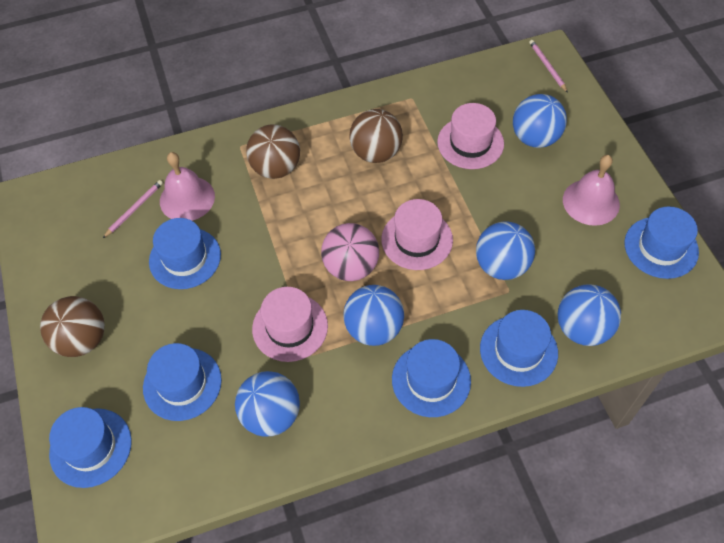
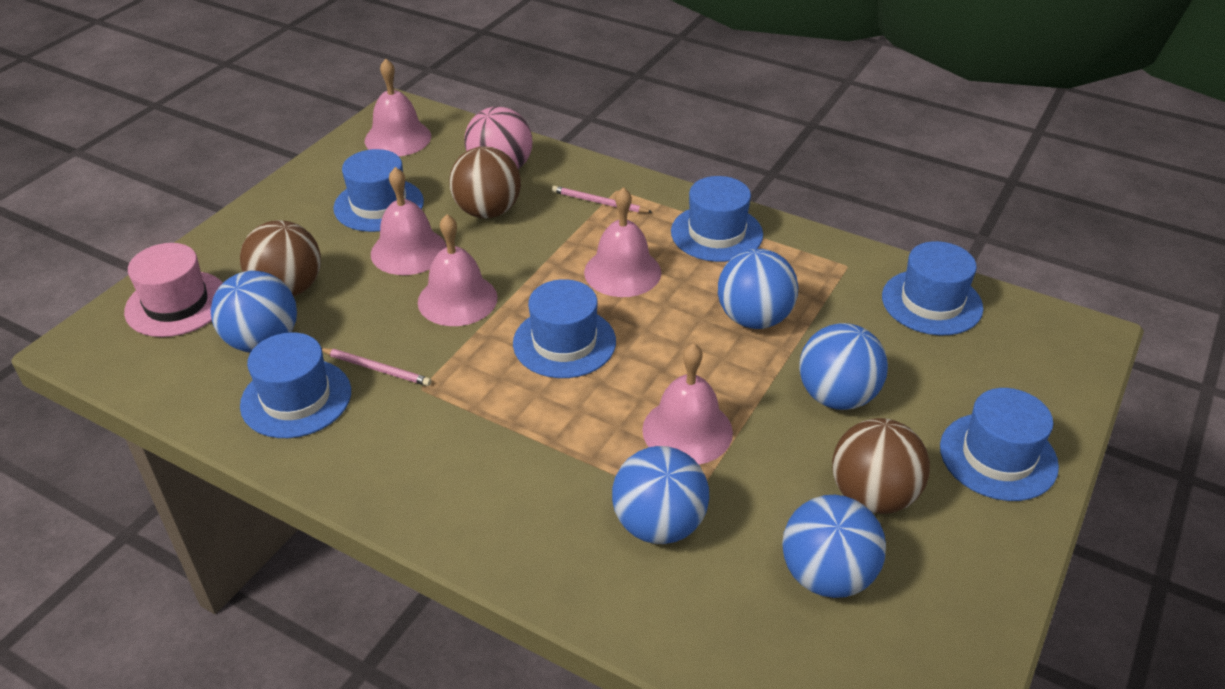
pink bell: 2 -> 5
pink hat: 3 -> 1

